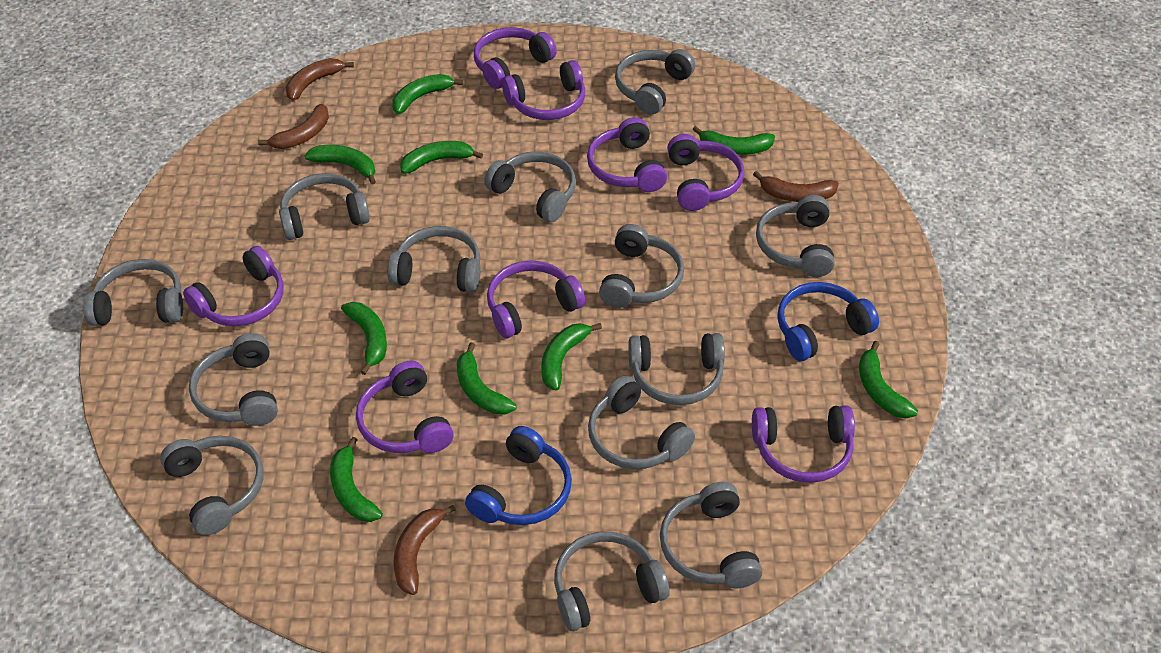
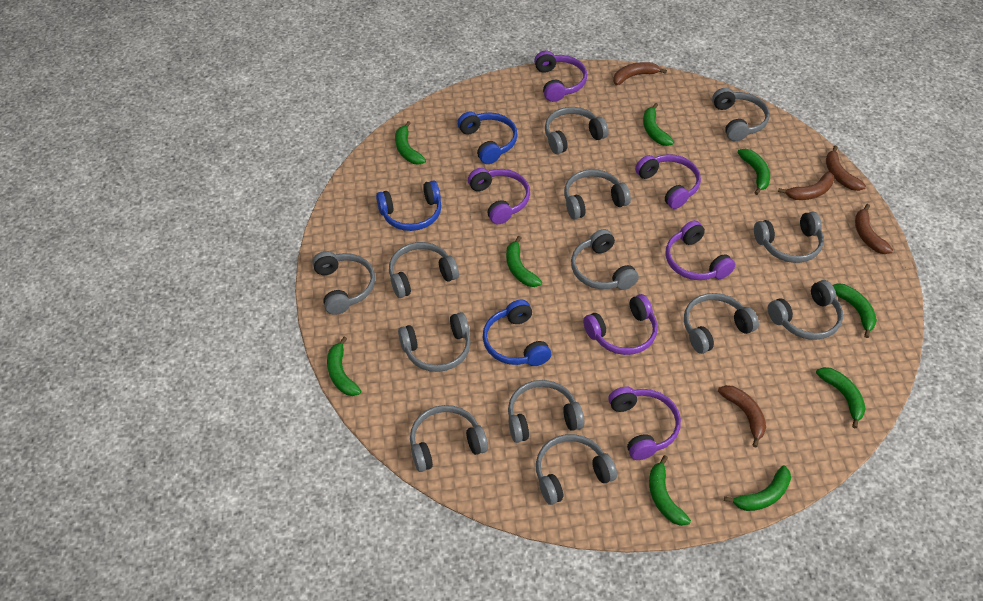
blue headphones: 2 -> 3
brown banana: 4 -> 5
purple headphones: 8 -> 6

